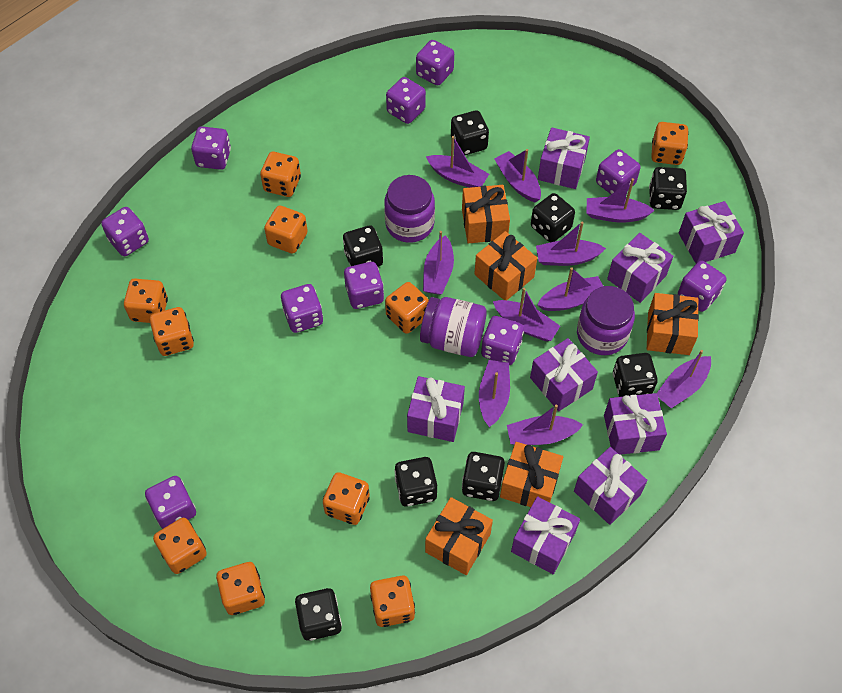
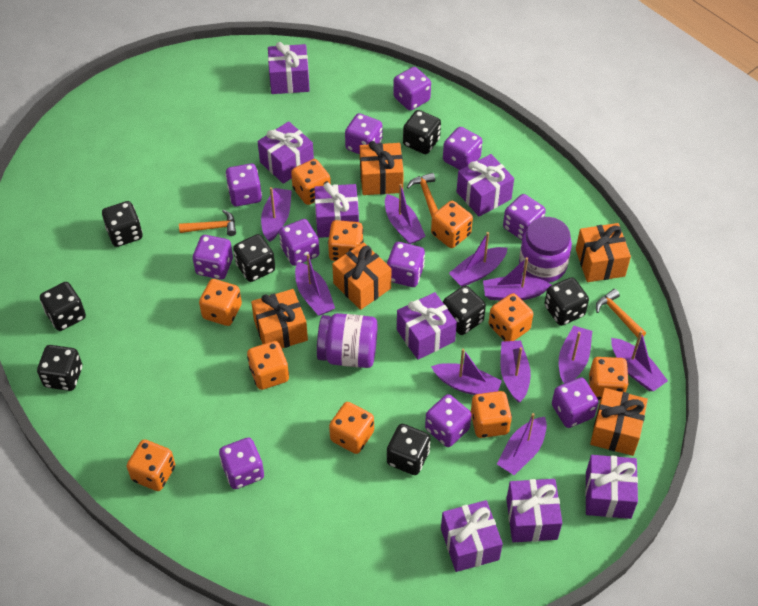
orange hammer: 0 -> 3
purple dice: 10 -> 11
purple jar: 3 -> 2

